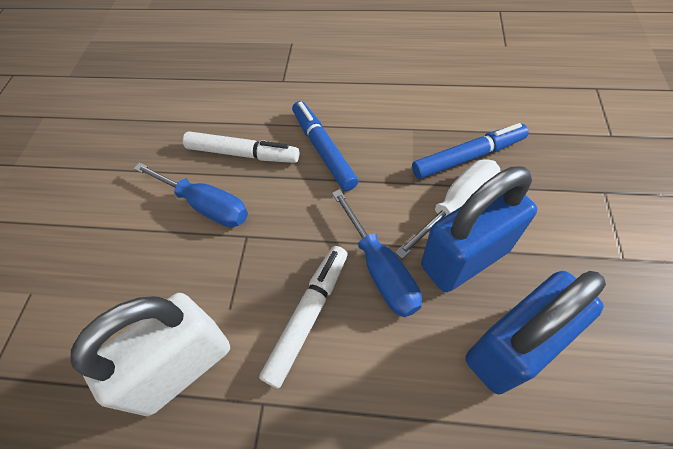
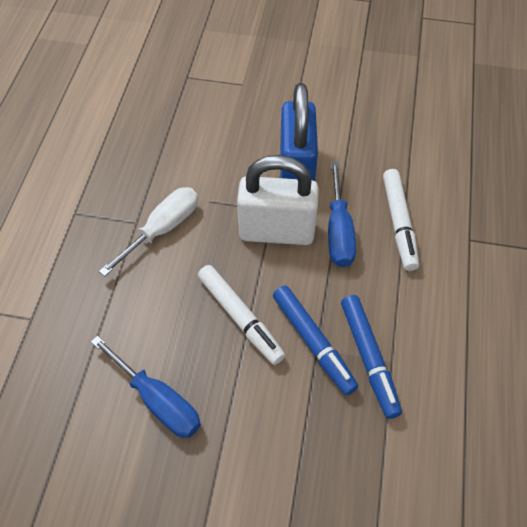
blue padlock: 2 -> 1

